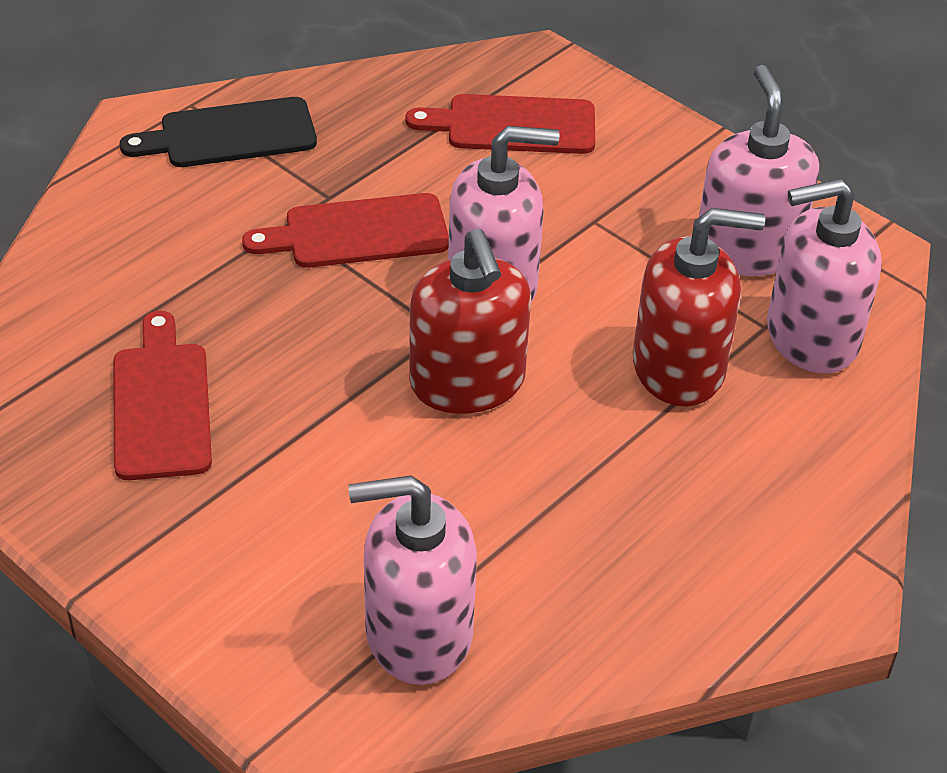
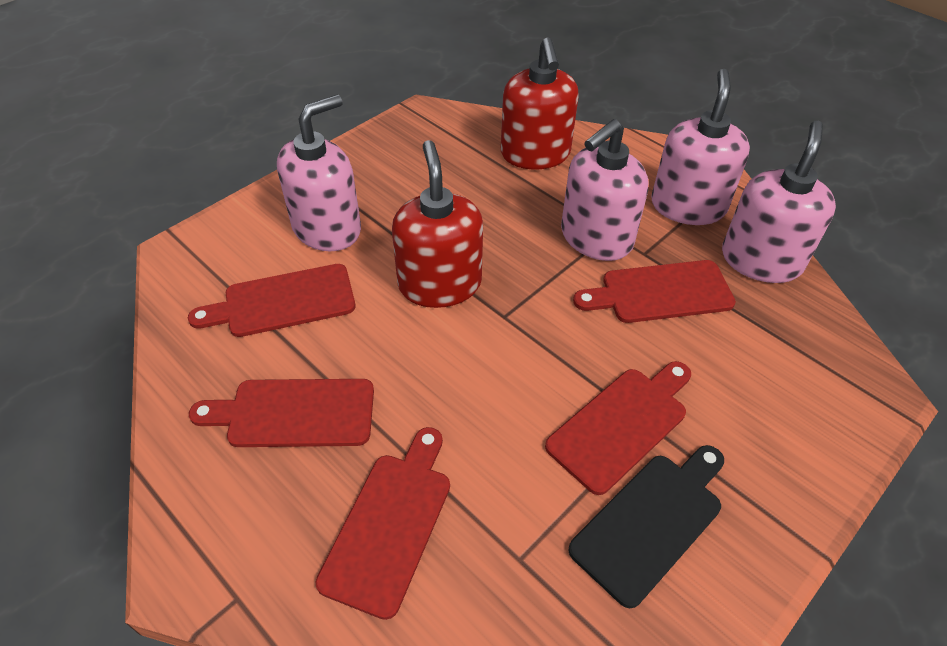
red cutting board: 3 -> 5

